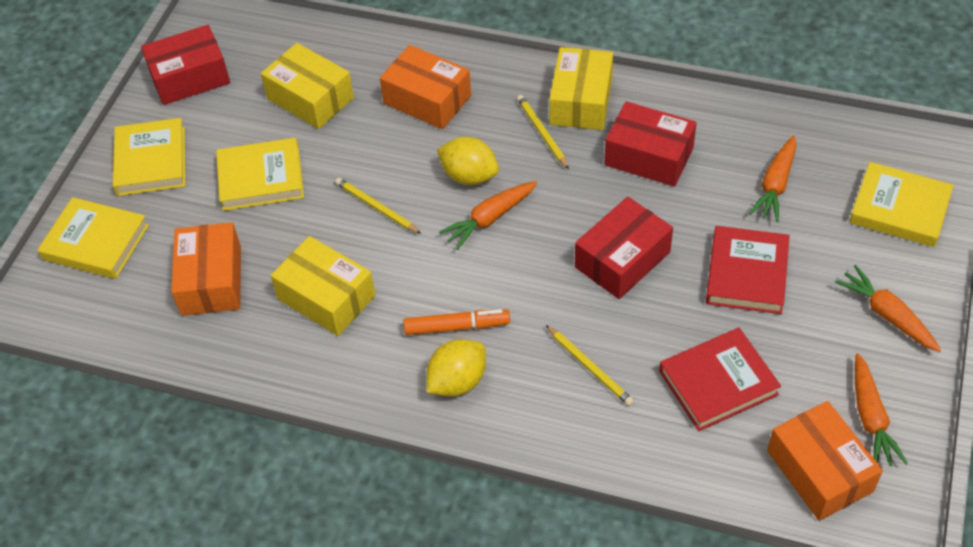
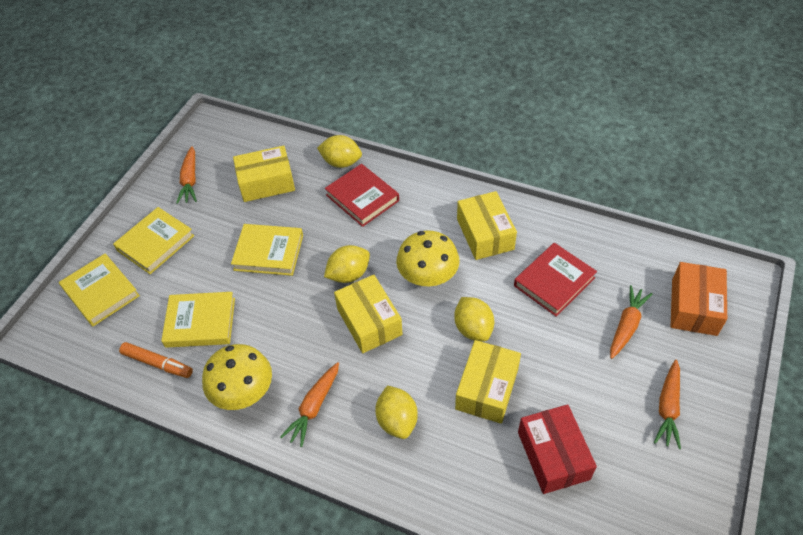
orange box: 3 -> 1
red box: 3 -> 1
yellow box: 3 -> 4
yellow lemon: 2 -> 4
yellow mushroom: 0 -> 2
yellow pencil: 3 -> 0

